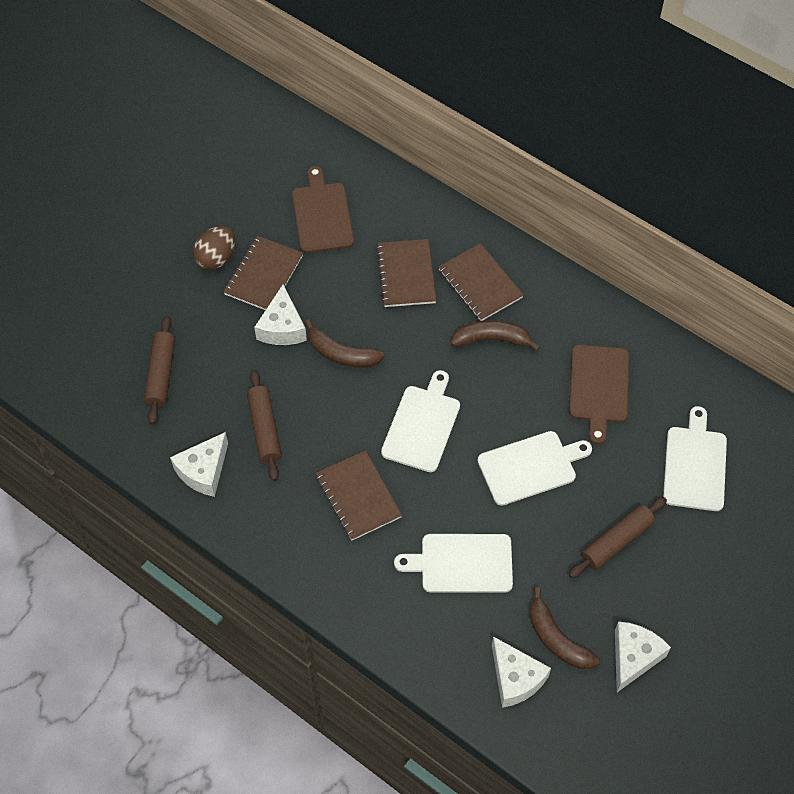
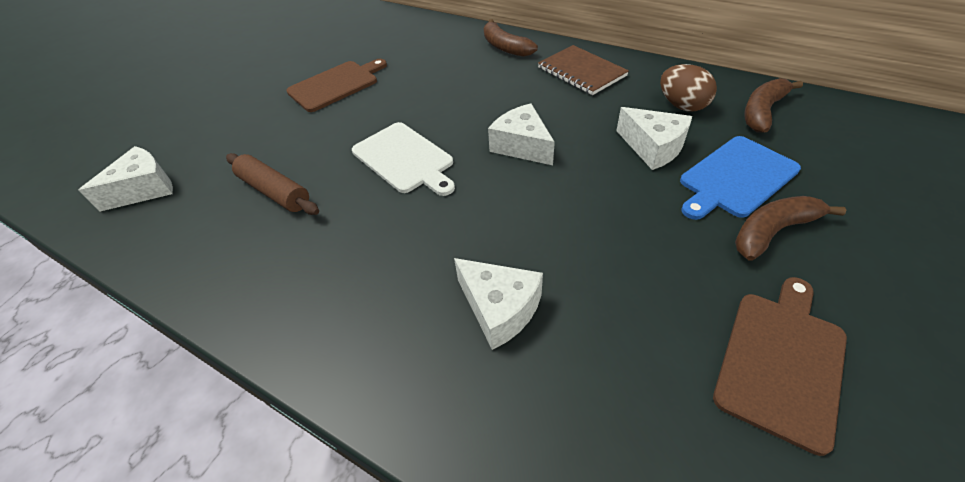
blue cutting board: 0 -> 1
brown notebook: 4 -> 1
brown rolling pin: 3 -> 1
white cutting board: 4 -> 1

